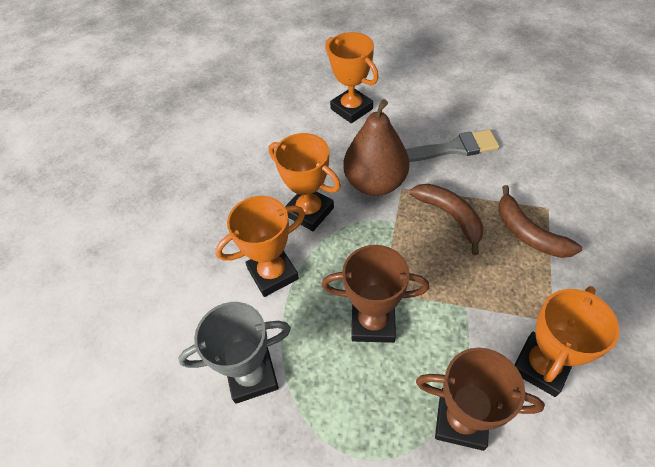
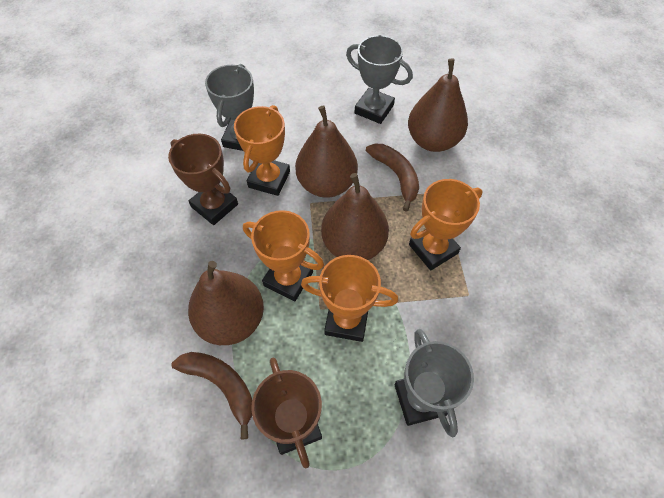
brown pear: 1 -> 4
grey brush: 1 -> 0
grey trophy: 1 -> 3

